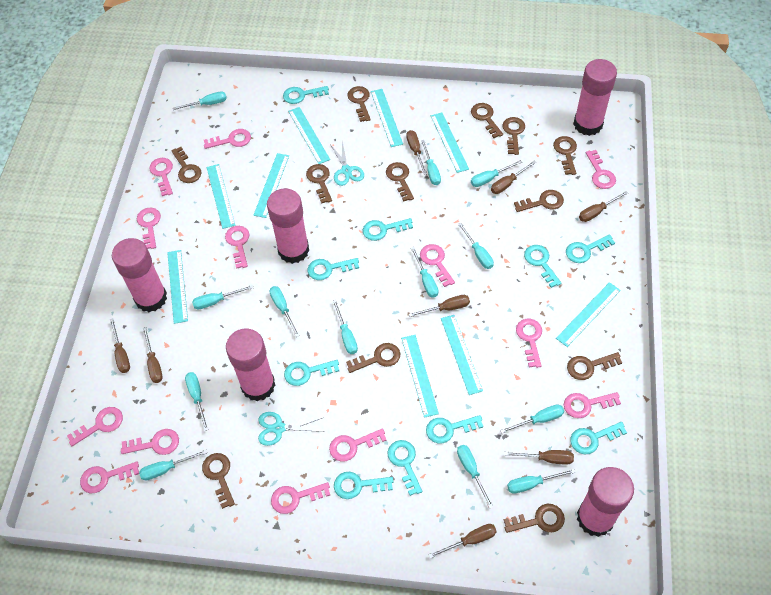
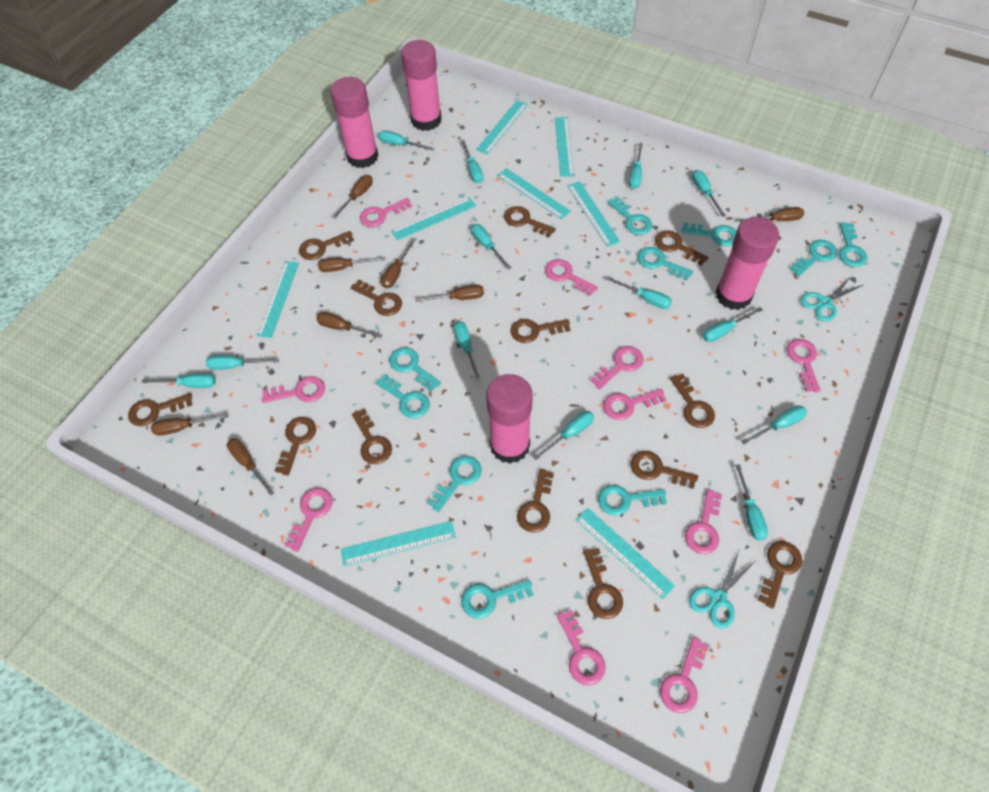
brown key: 12 -> 13
pink glue stick: 5 -> 4
pink key: 13 -> 10
turquoise ruler: 9 -> 8

